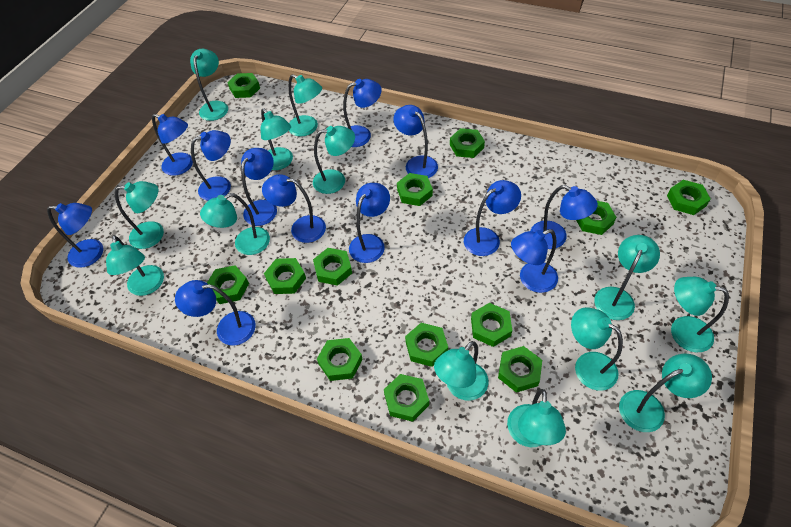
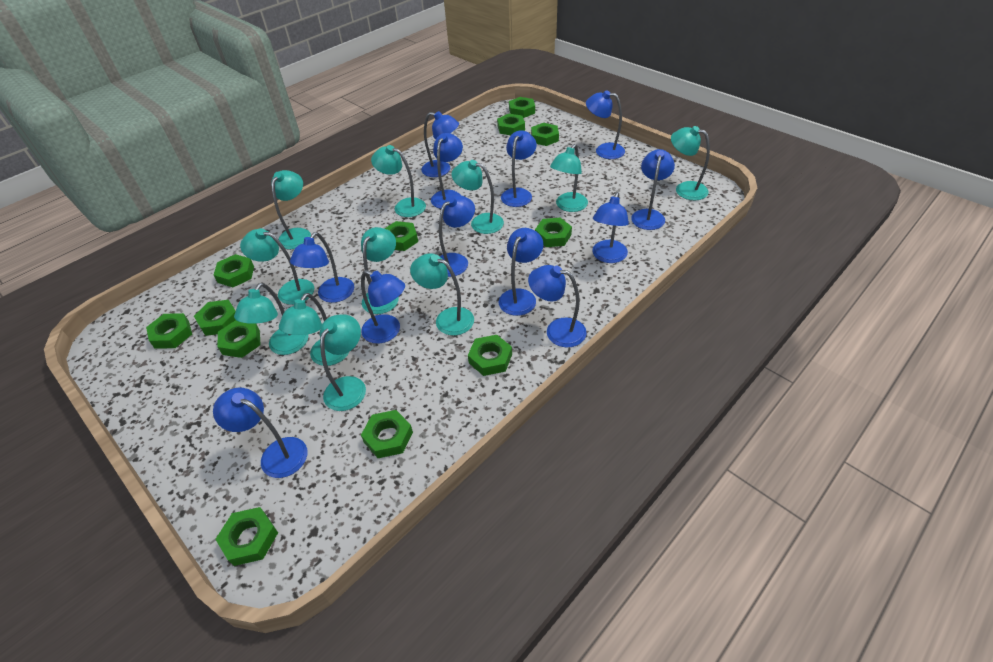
green nut: 13 -> 12
turquoise lamp: 13 -> 11

